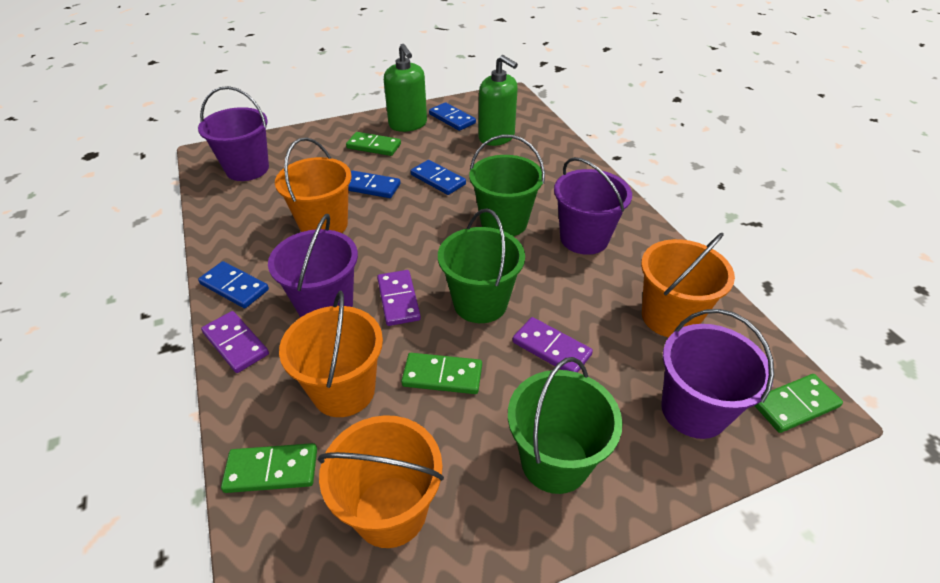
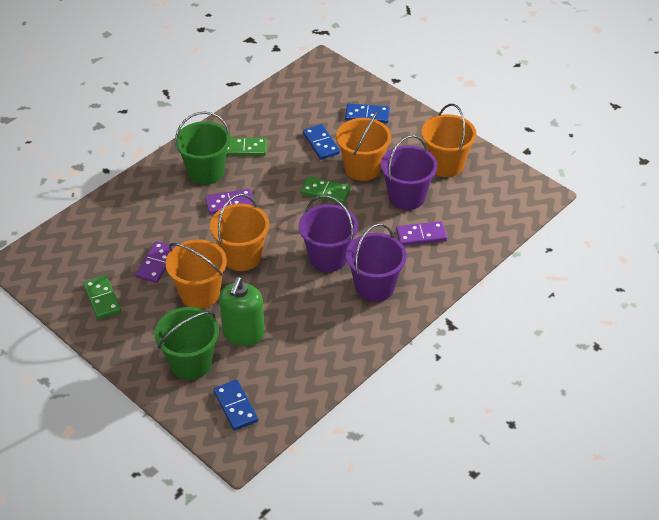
blue domino: 4 -> 3
green bucket: 3 -> 2
green domino: 4 -> 3
green soap dispenser: 2 -> 1
purple bucket: 4 -> 3

